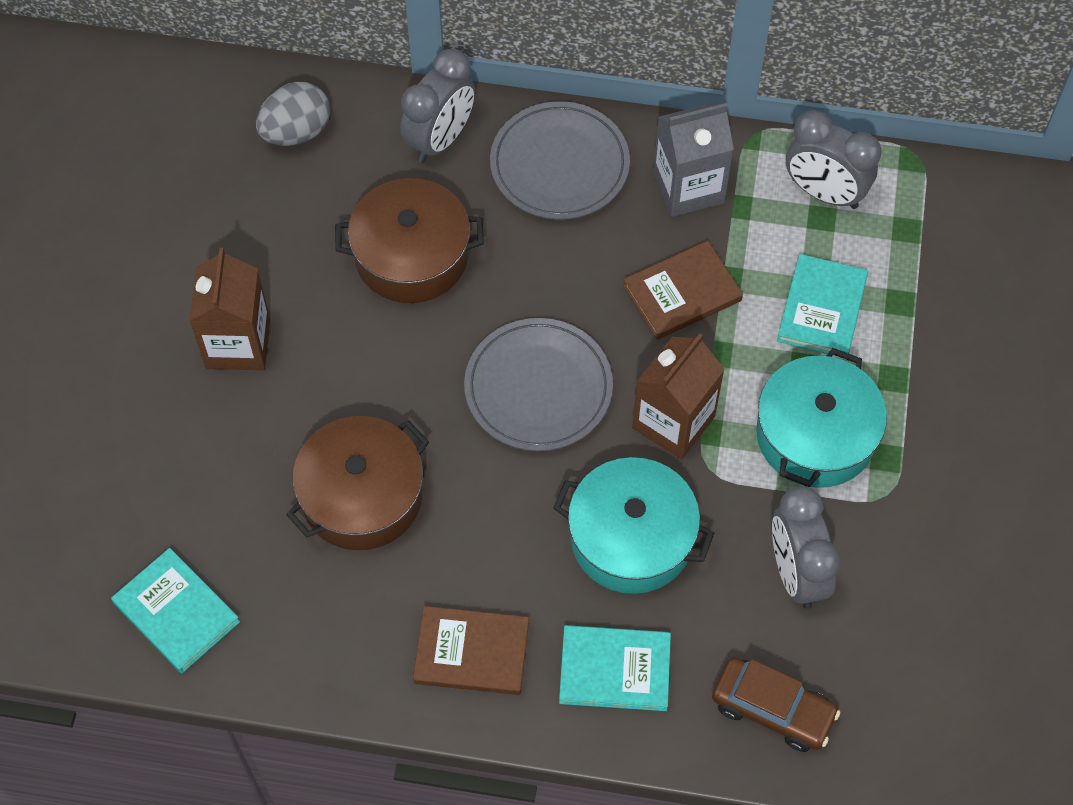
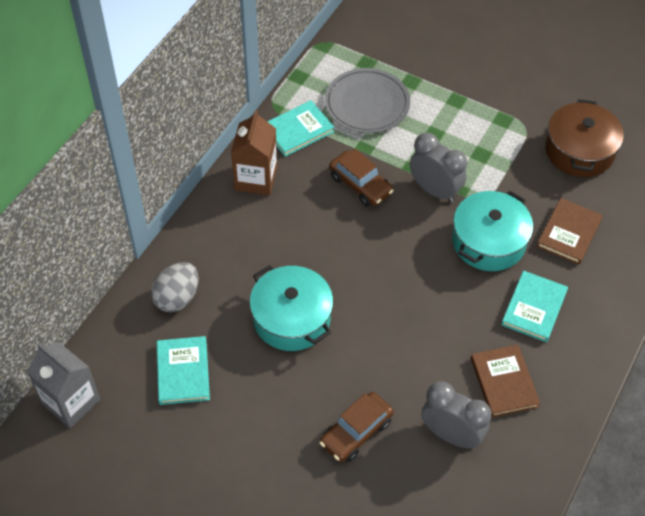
brown car: 1 -> 2
brown carton: 2 -> 1
brown pot: 2 -> 1
grey clock: 3 -> 2
grey plate: 2 -> 1

